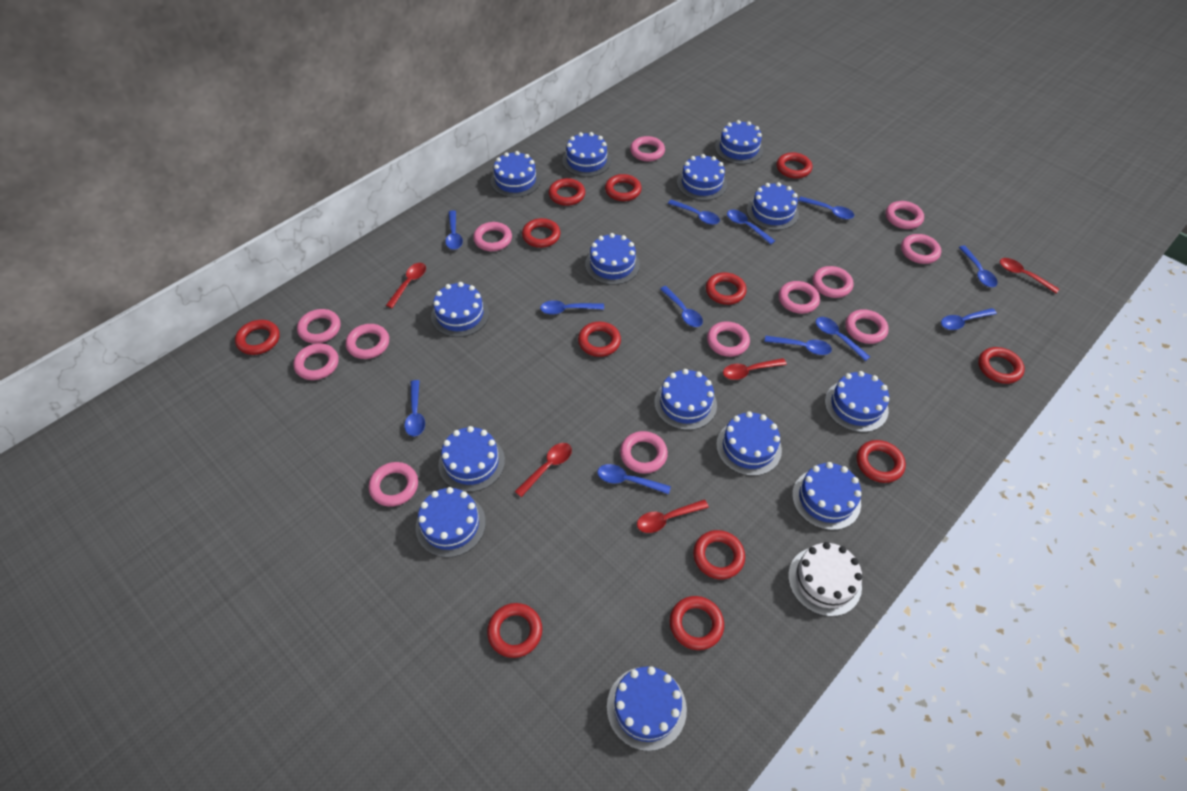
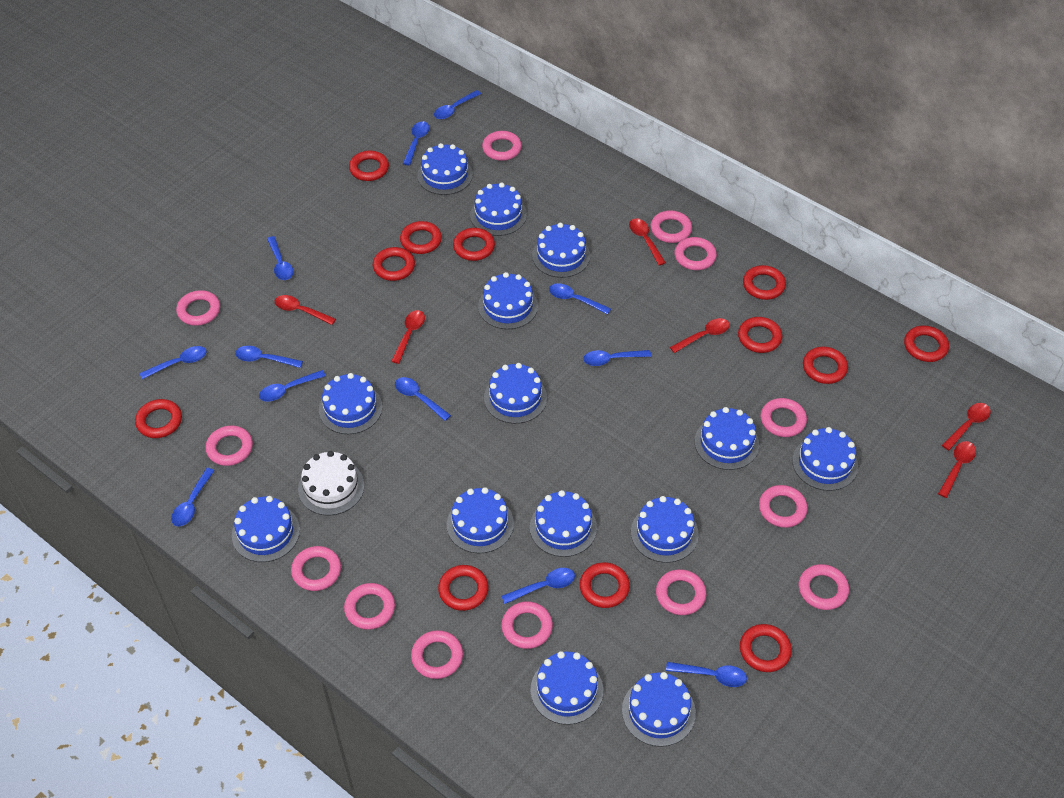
red spoon: 5 -> 6

